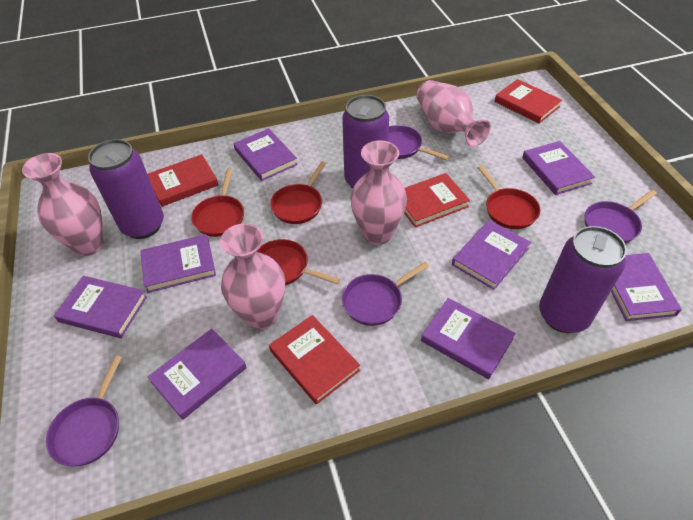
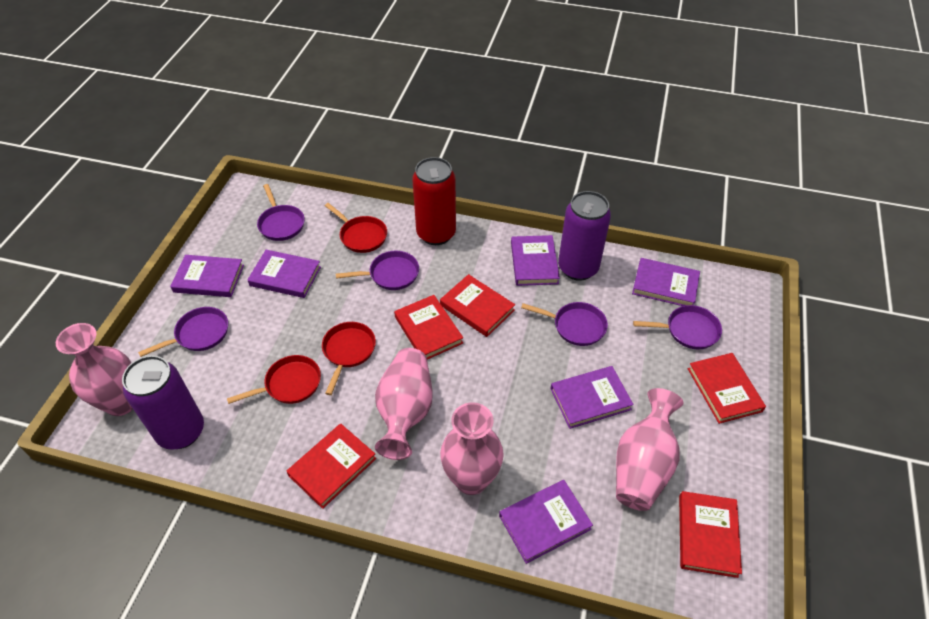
purple book: 8 -> 6
purple can: 3 -> 2
purple pan: 4 -> 5
red book: 4 -> 5
red can: 0 -> 1
red pan: 4 -> 3

